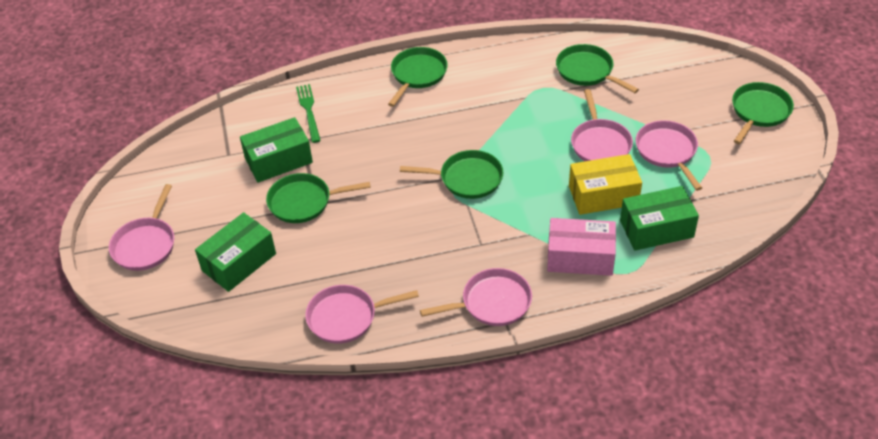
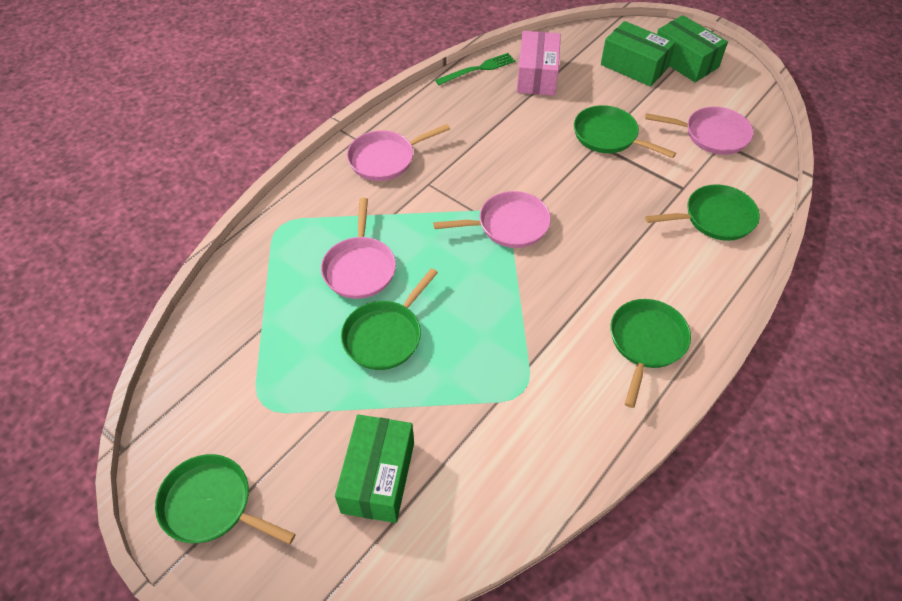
pink pan: 5 -> 4
yellow box: 1 -> 0

